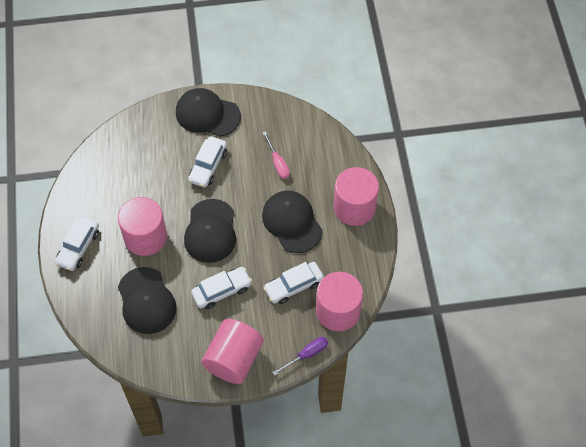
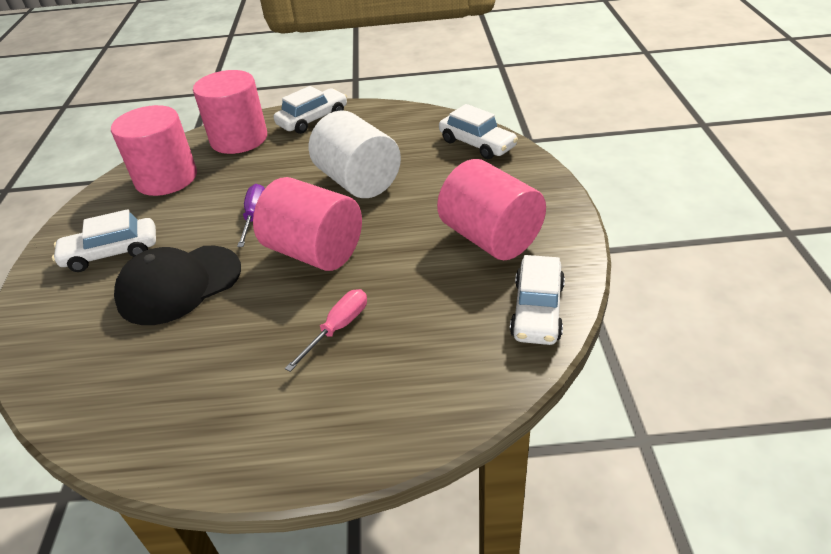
black cap: 4 -> 1
white cylinder: 0 -> 1

